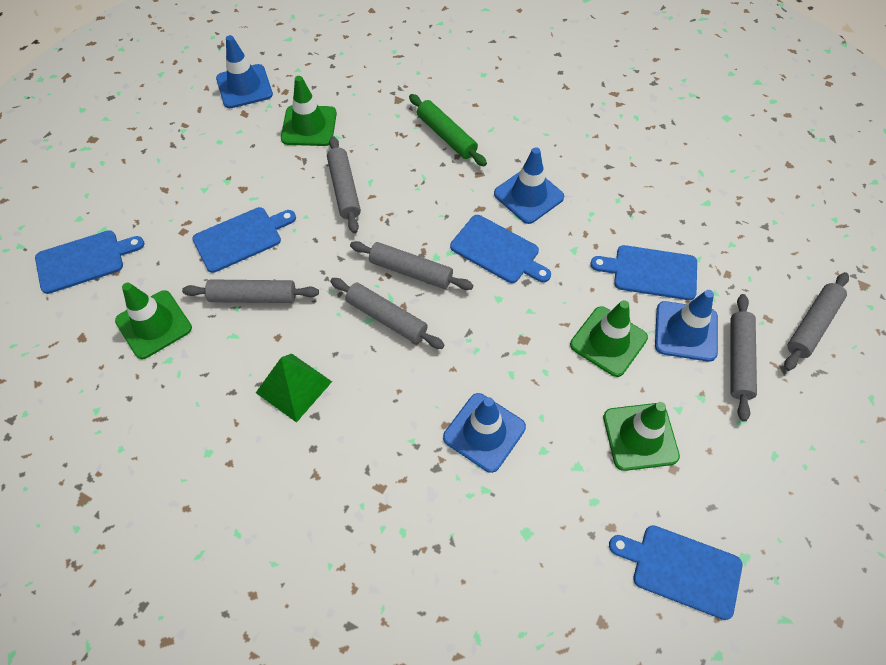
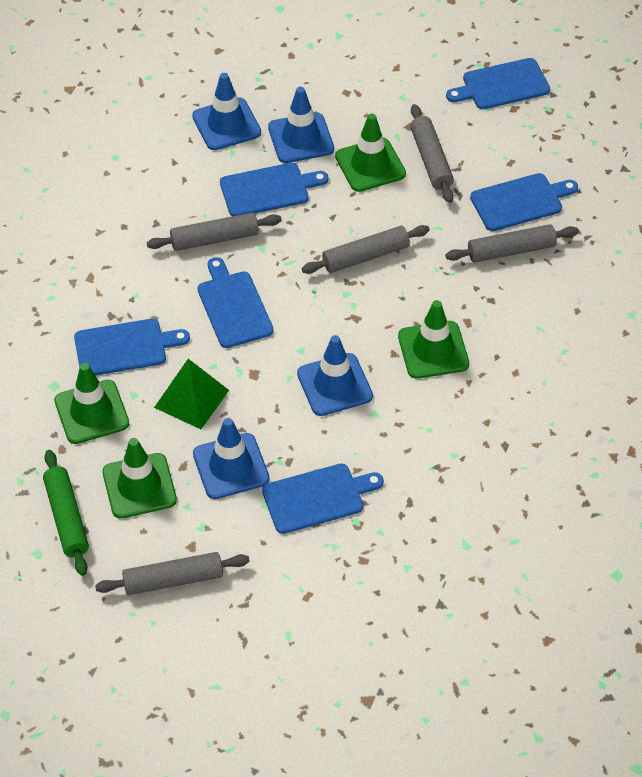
blue cutting board: 5 -> 6
grey rolling pin: 6 -> 5

